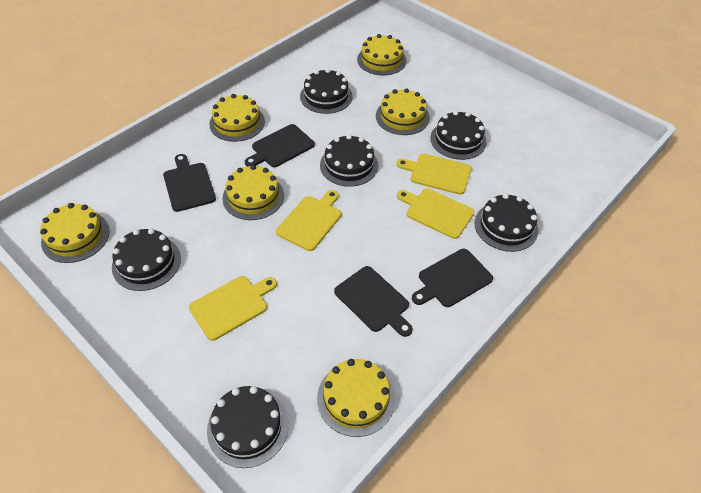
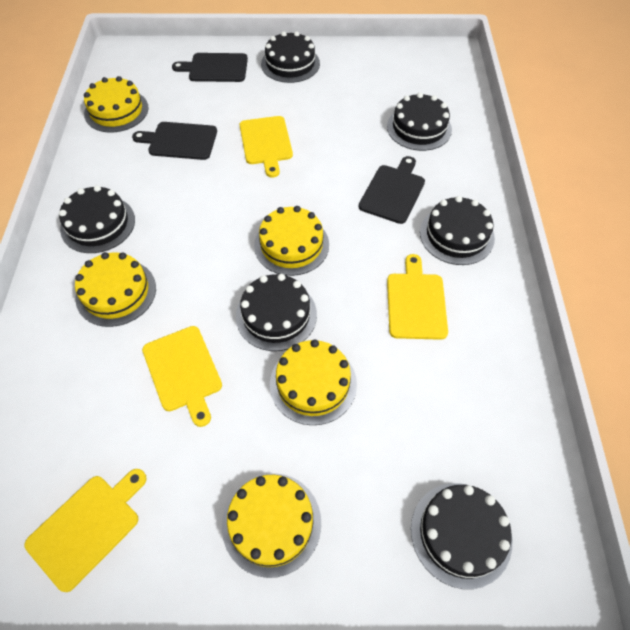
black cutting board: 4 -> 3
yellow cake: 6 -> 5

